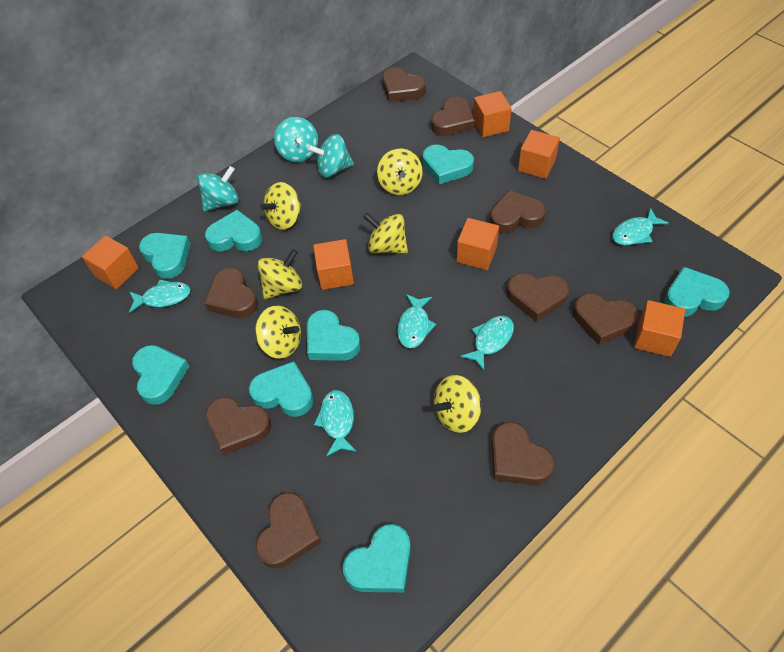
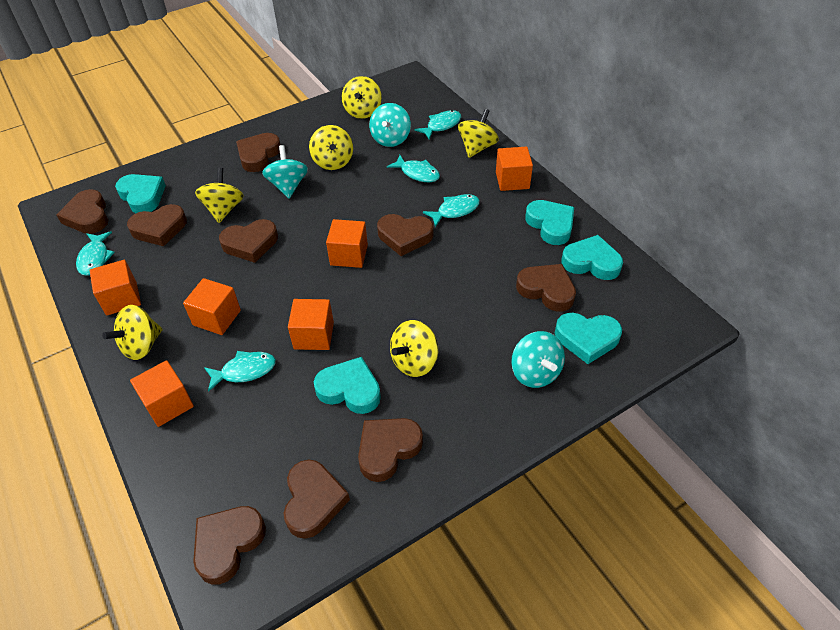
turquoise heart: 8 -> 5

